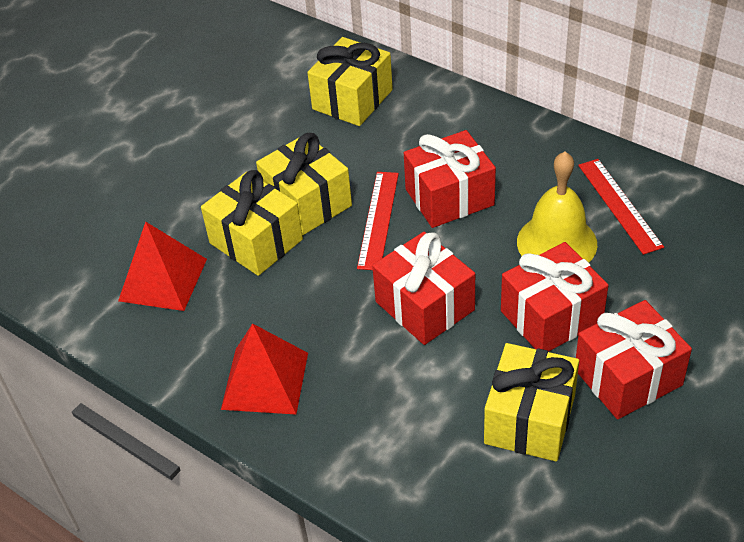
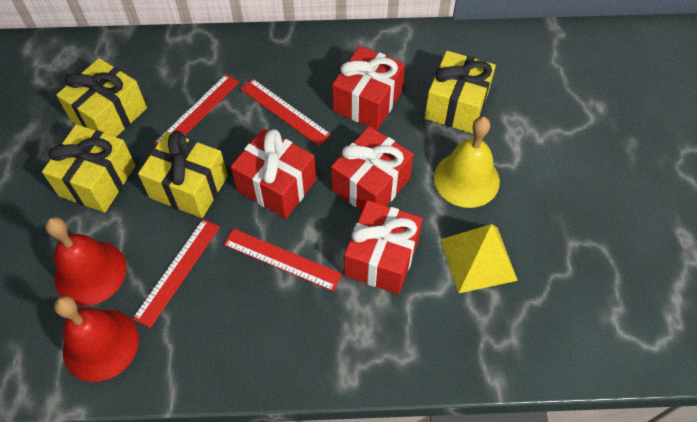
red bell: 0 -> 2
red pyramid: 2 -> 0
red ruler: 2 -> 4
yellow pyramid: 0 -> 1

